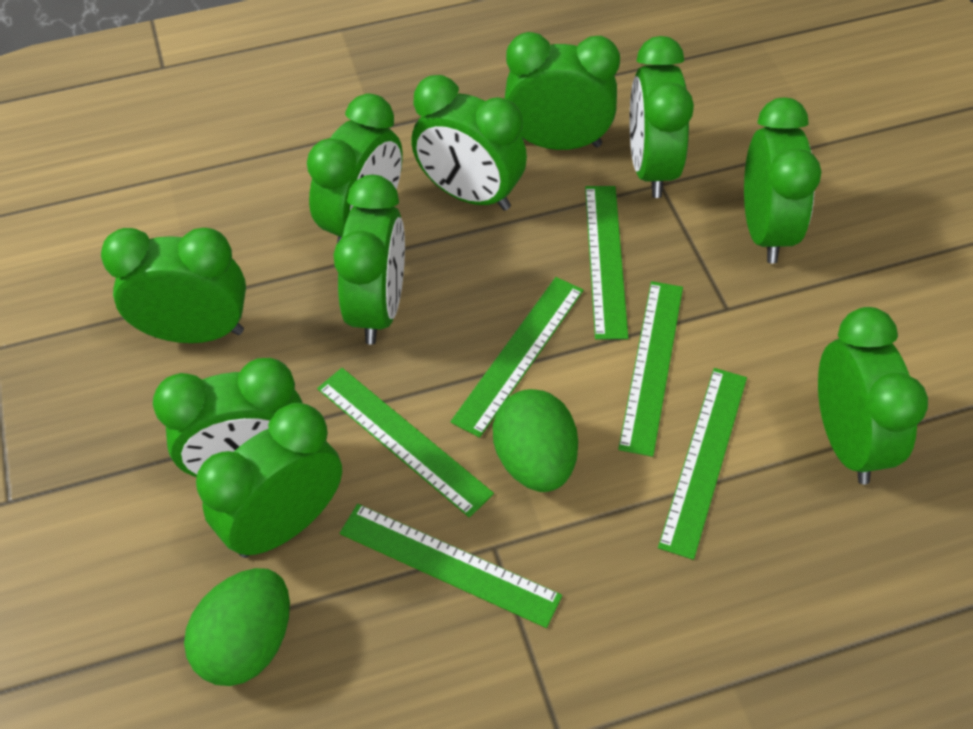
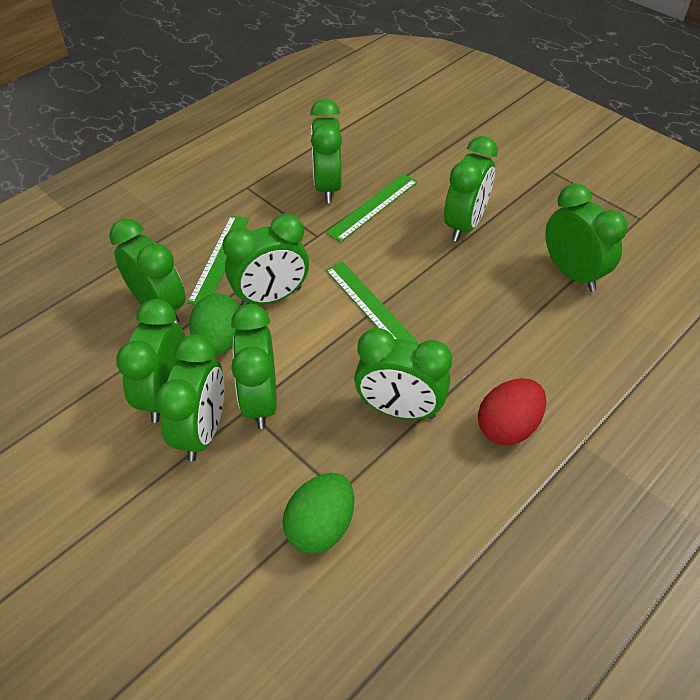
green clock: 10 -> 9
green ruler: 6 -> 3
red egg: 0 -> 1

